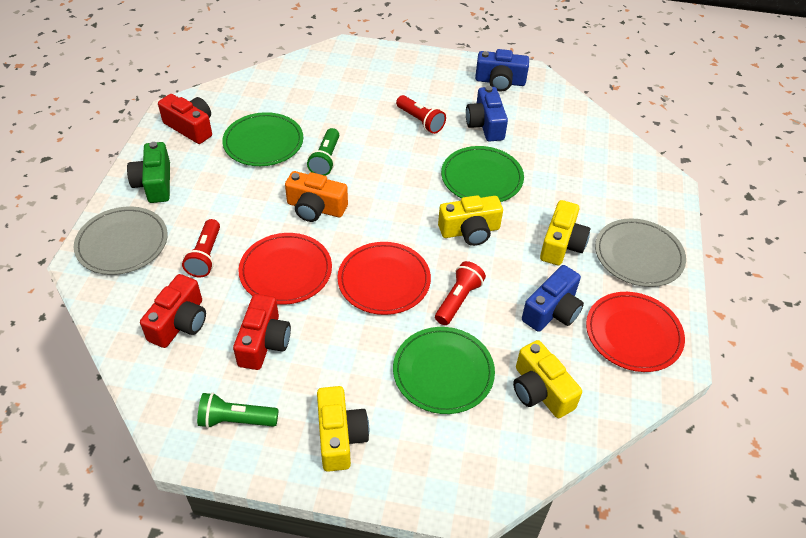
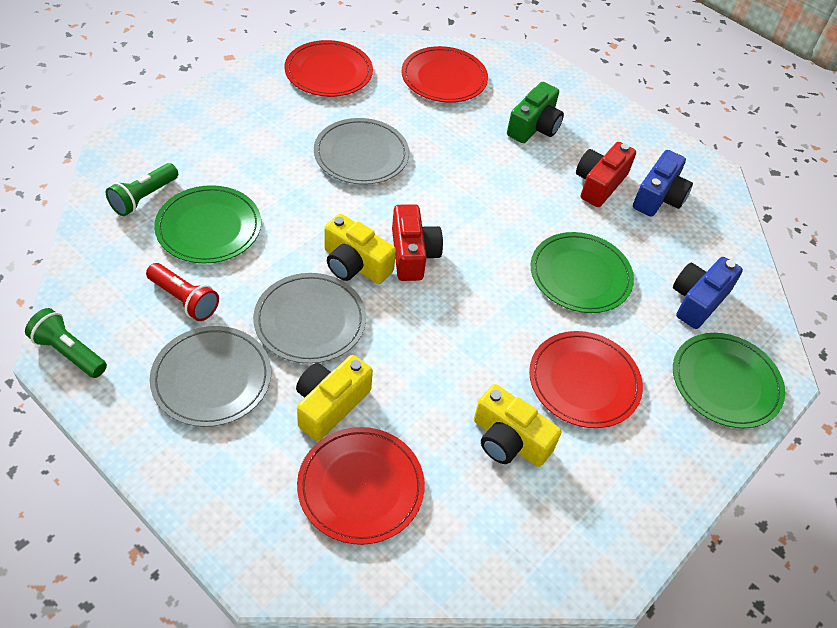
blue camera: 3 -> 2
grey plate: 2 -> 3
orange camera: 1 -> 0
red camera: 3 -> 2
red flashlight: 3 -> 1
red plate: 3 -> 4
yellow camera: 4 -> 3

